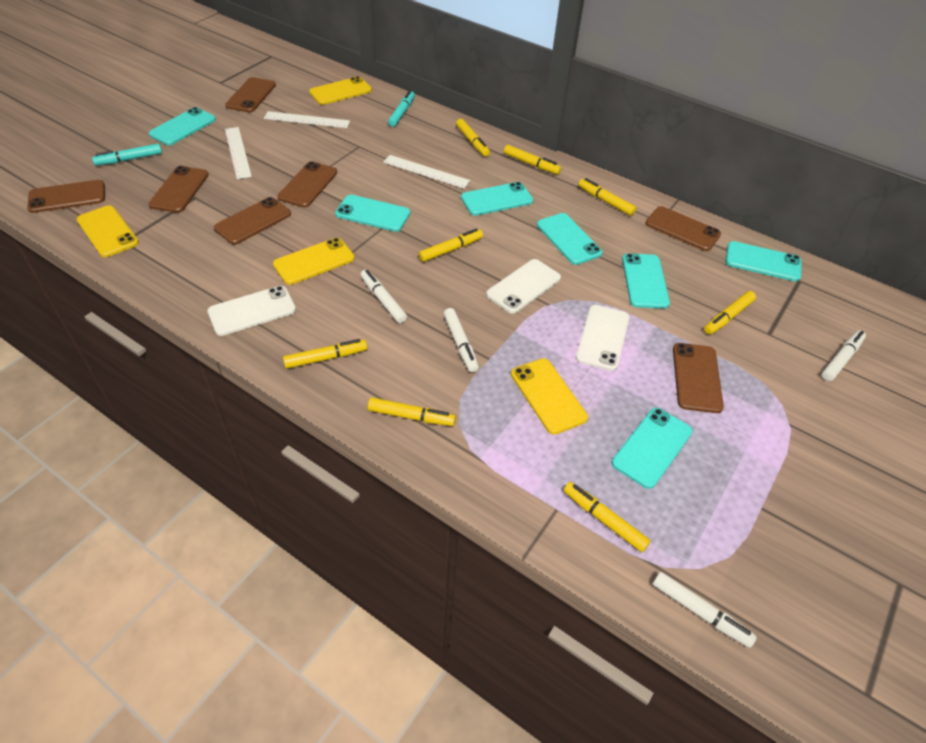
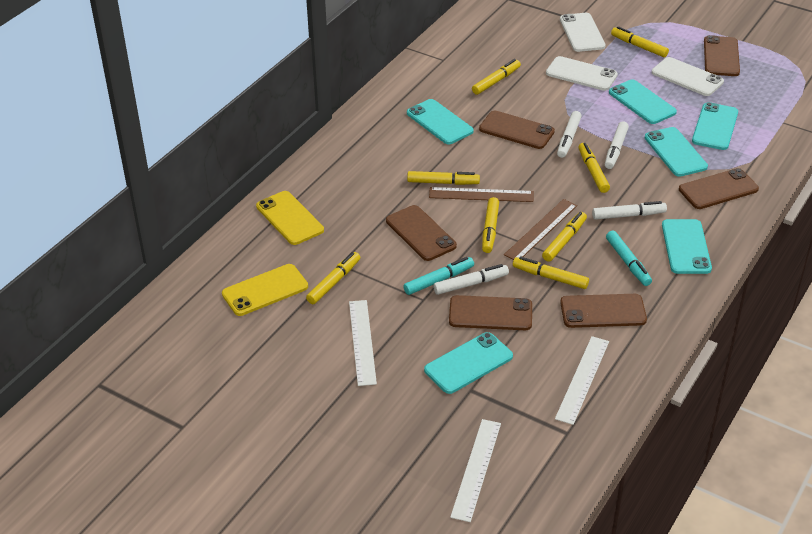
brown phone: 7 -> 6
brown ruler: 0 -> 2
turquoise phone: 7 -> 6
yellow phone: 4 -> 2

